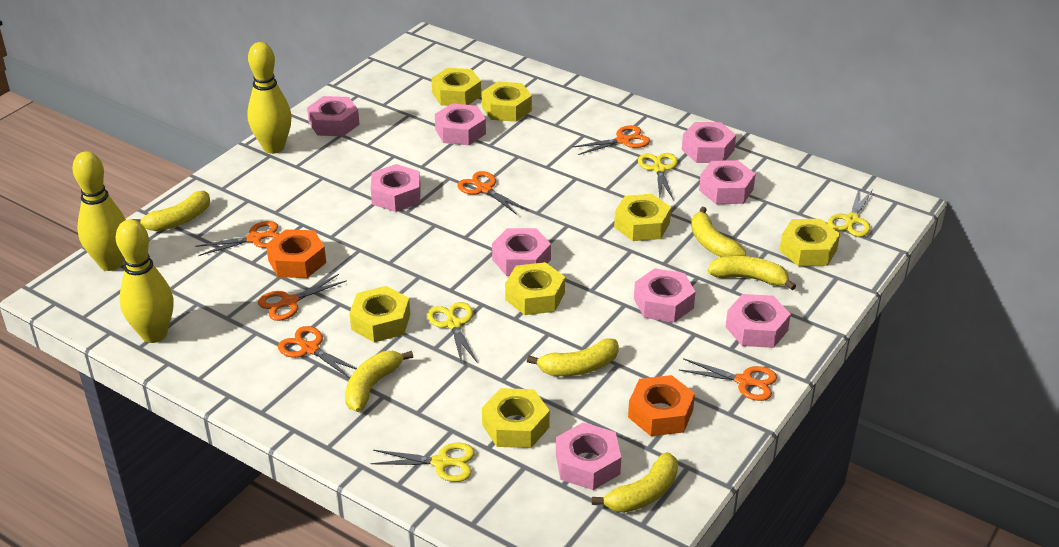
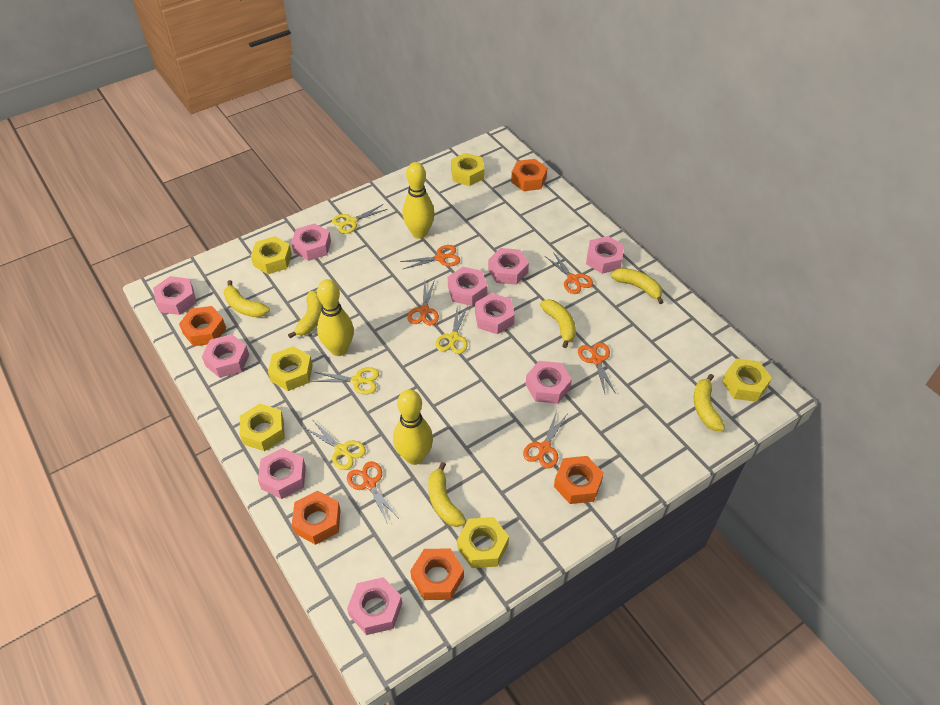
orange nut: 2 -> 5
pink nut: 9 -> 10
yellow nut: 7 -> 6

